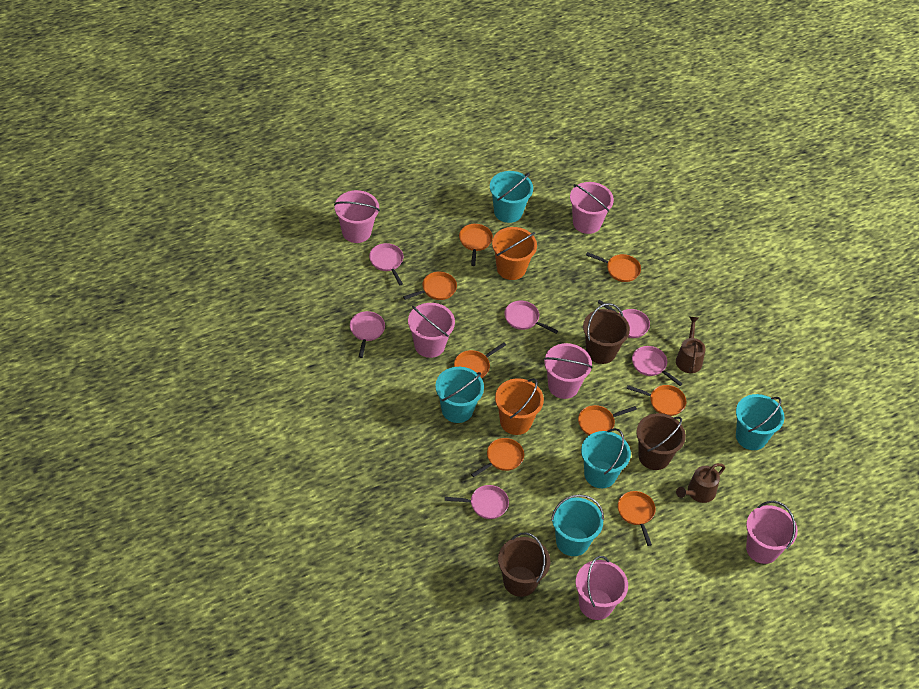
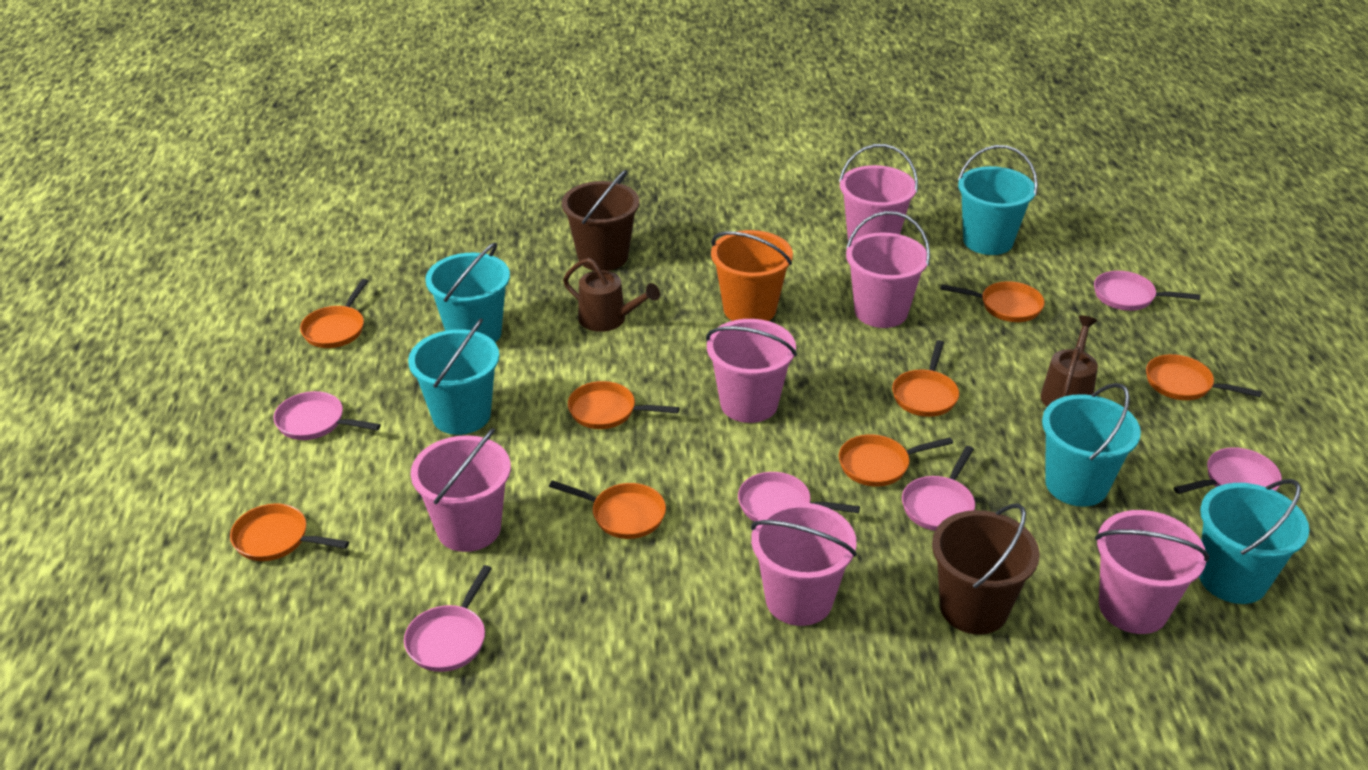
brown bucket: 3 -> 2
orange bucket: 2 -> 1

